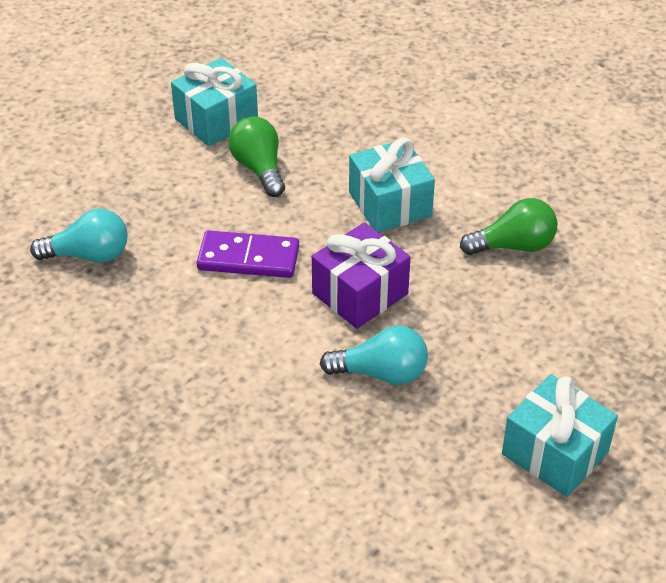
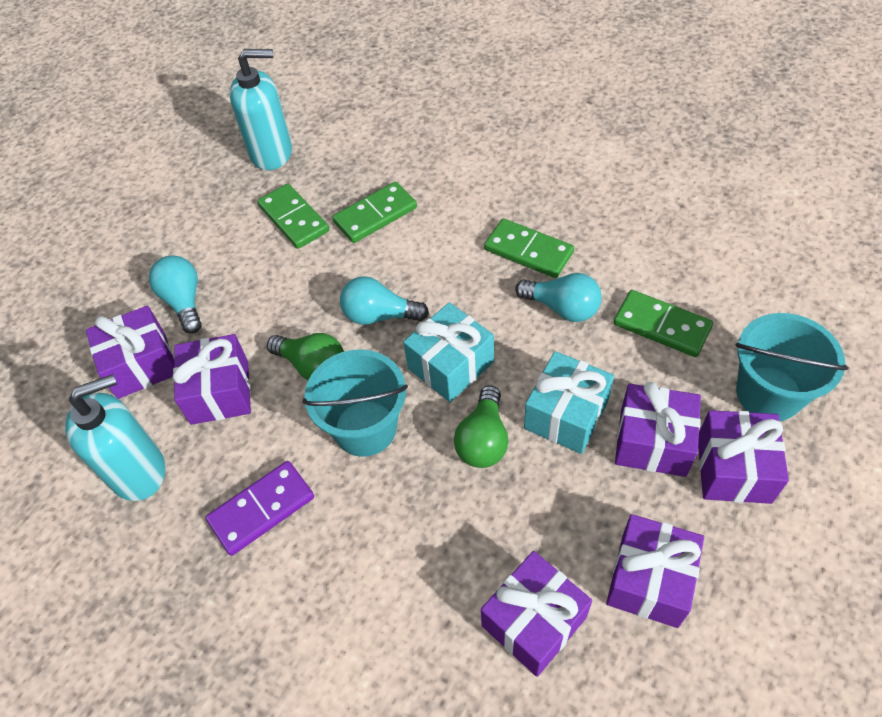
green domino: 0 -> 4
purple gift: 1 -> 6
turquoise bucket: 0 -> 2
turquoise gift: 3 -> 2
turquoise light bulb: 2 -> 3
turquoise soap dispenser: 0 -> 2

